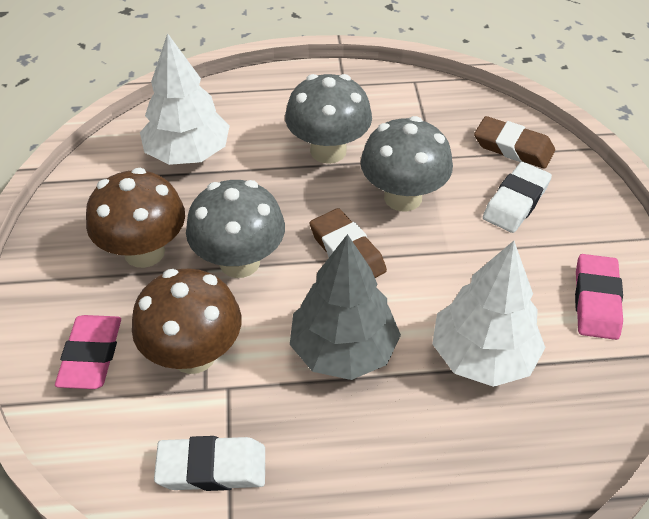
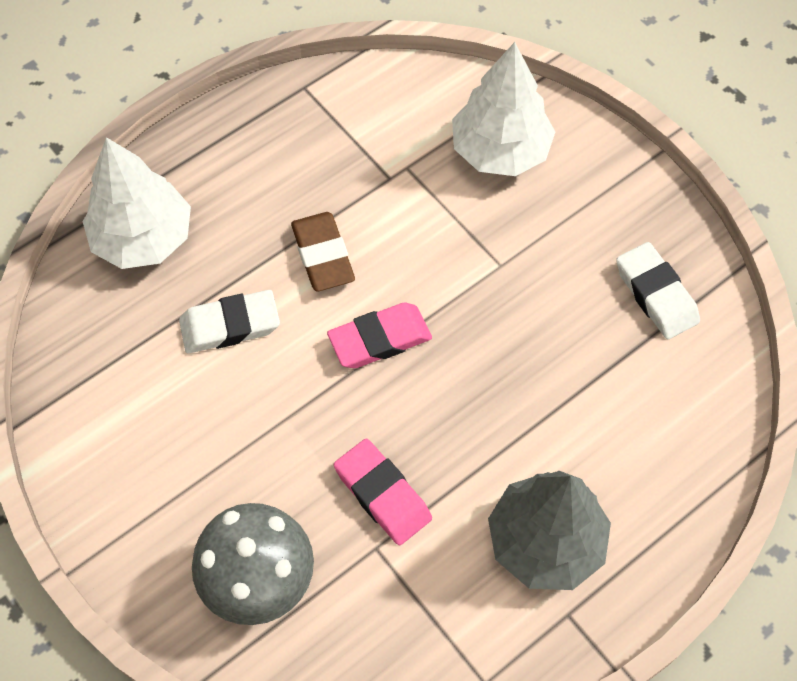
brown eraser: 2 -> 1
brown mushroom: 2 -> 0
grey mushroom: 3 -> 1

